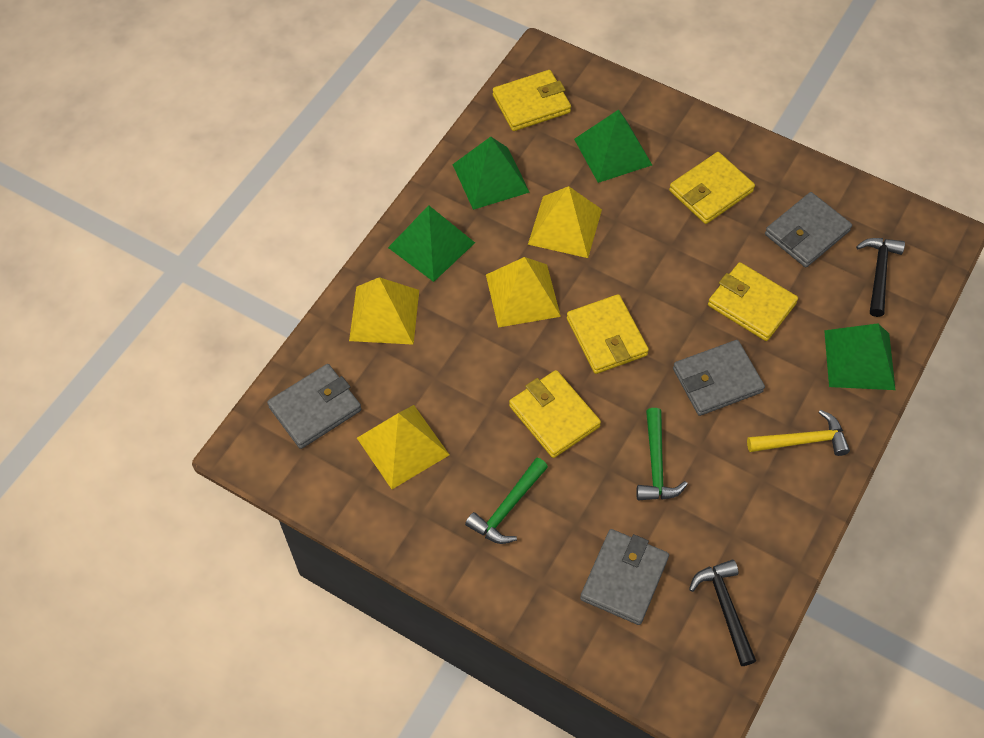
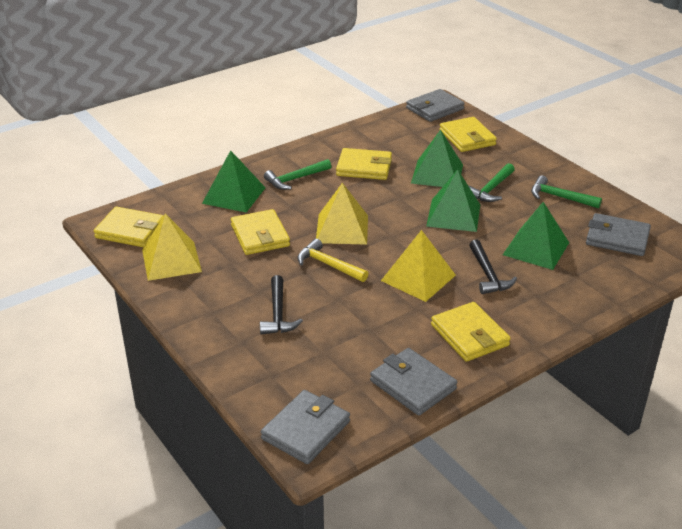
green hammer: 2 -> 3
yellow pyramid: 4 -> 3

